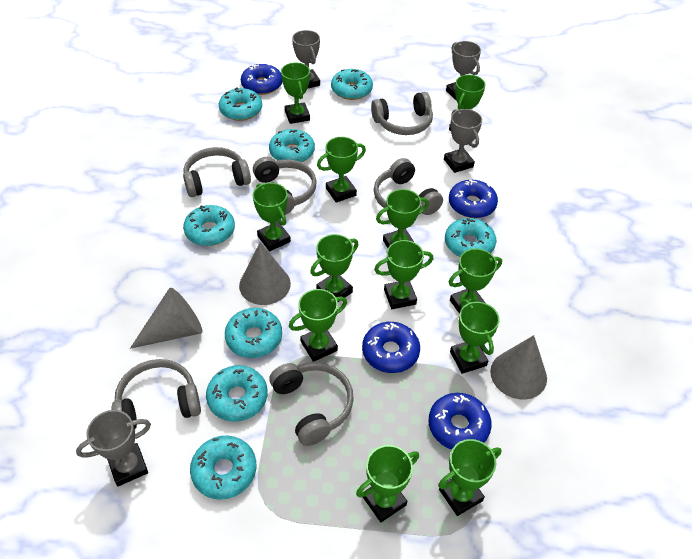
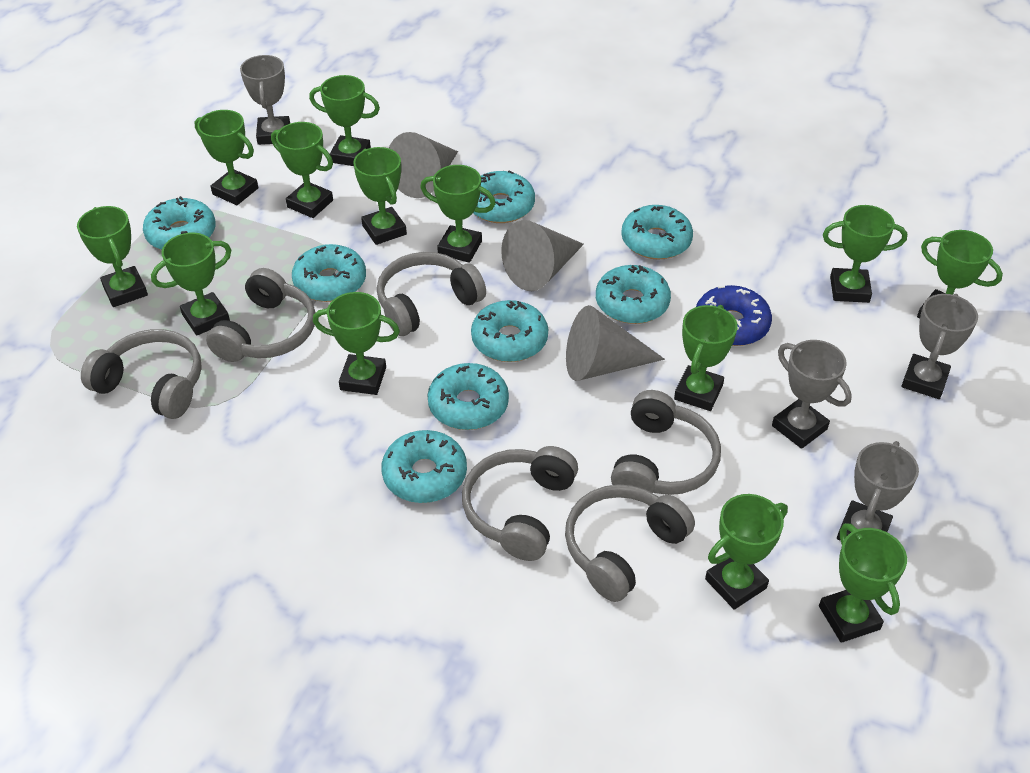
blue donut: 4 -> 1
green trophy: 12 -> 13

